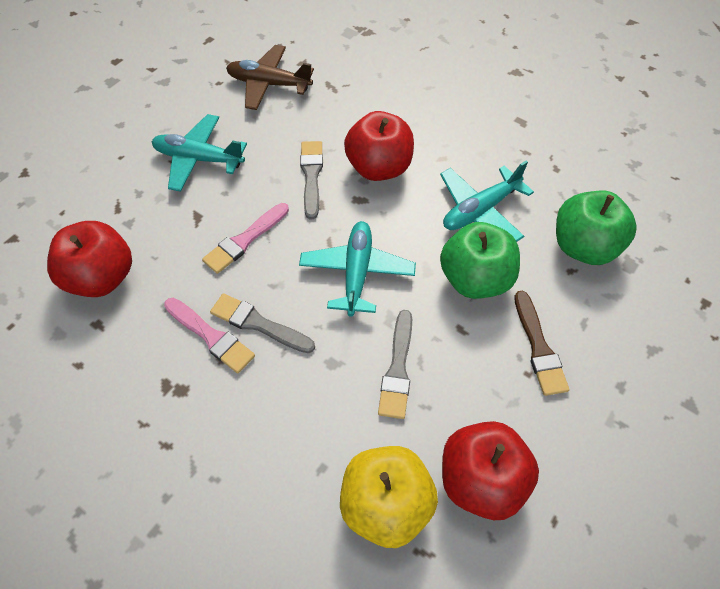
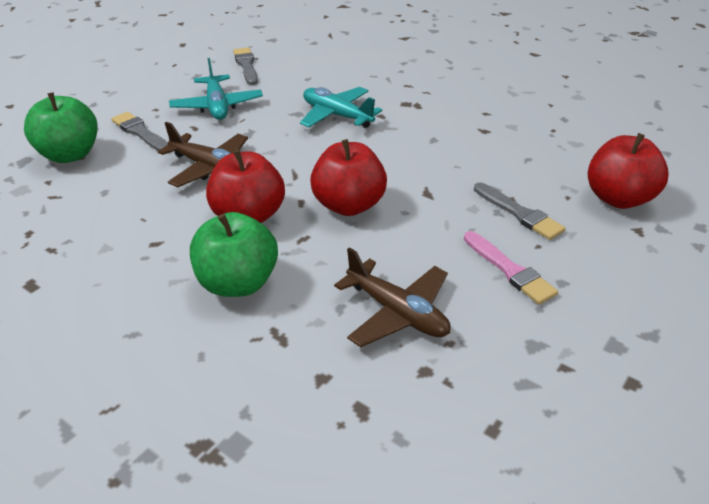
brown brush: 1 -> 0
brown plane: 1 -> 2
pink brush: 2 -> 1
turquoise plane: 3 -> 2
yellow apple: 1 -> 0

